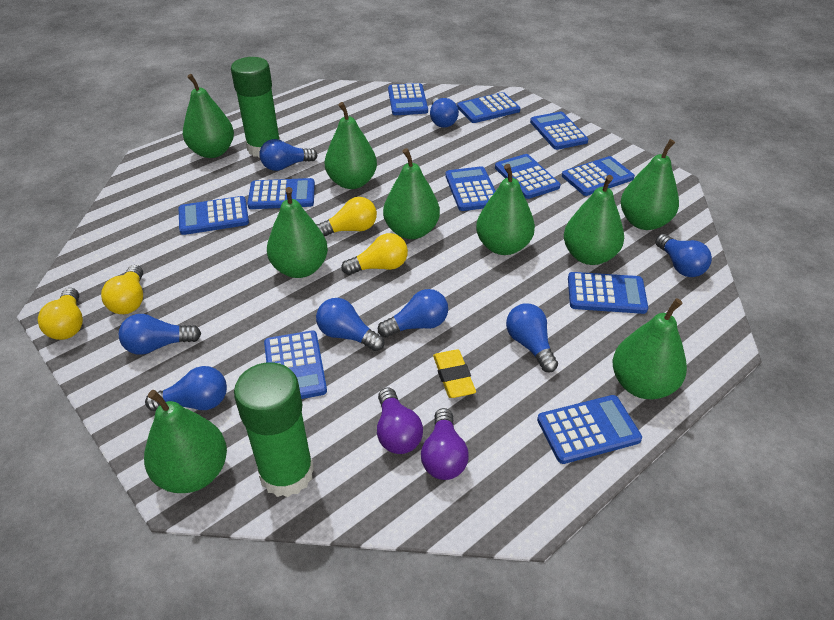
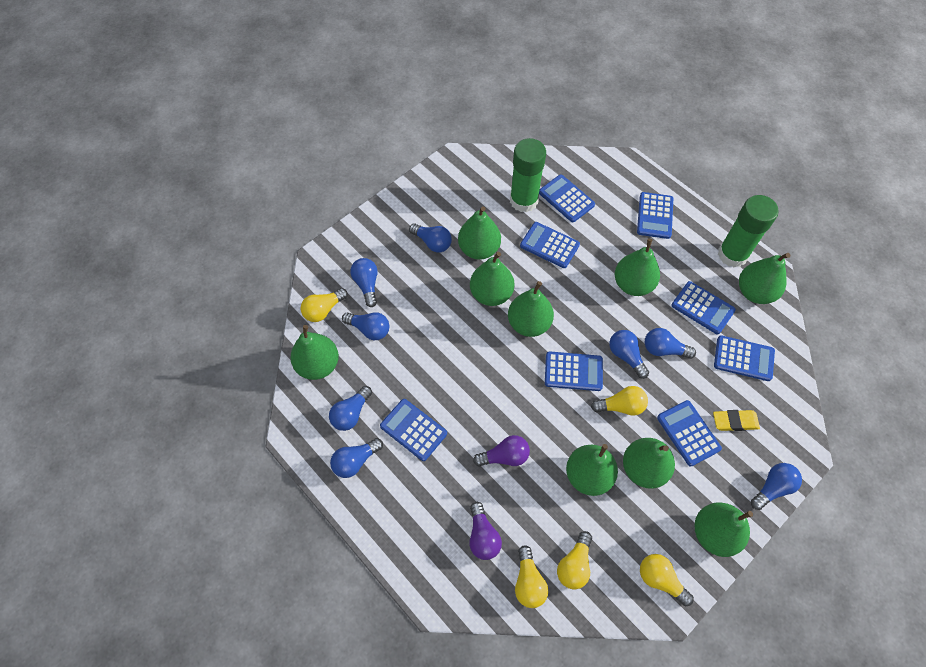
blue calculator: 11 -> 8
yellow light bulb: 4 -> 5

